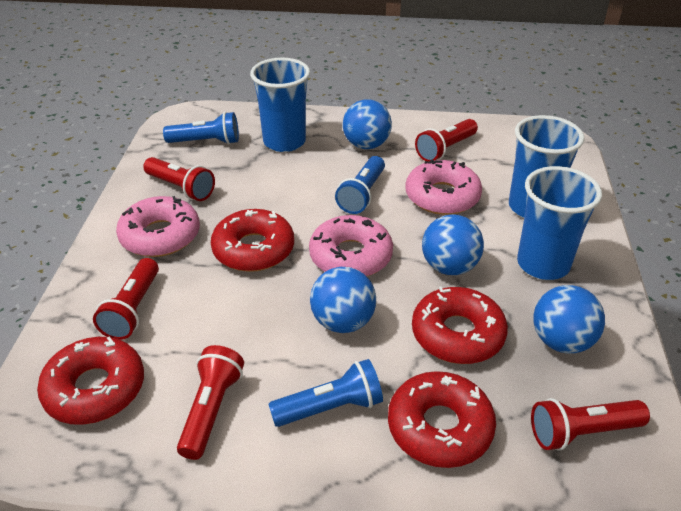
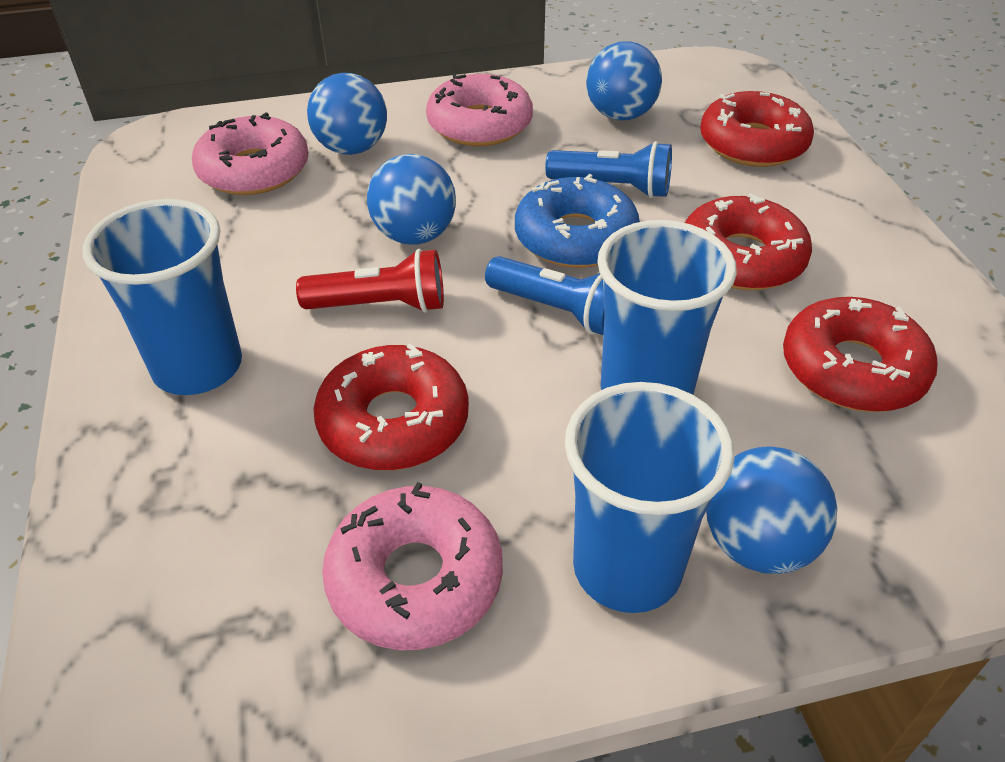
blue donut: 0 -> 1
blue flashlight: 3 -> 2
red flashlight: 5 -> 1

